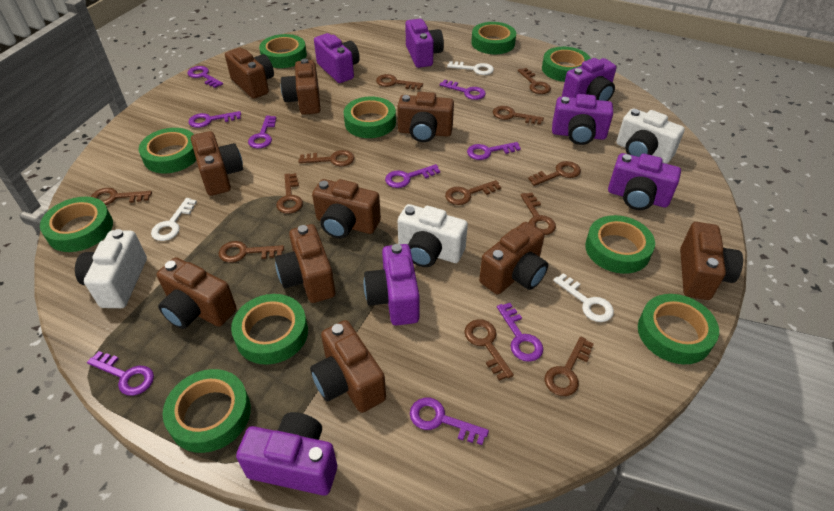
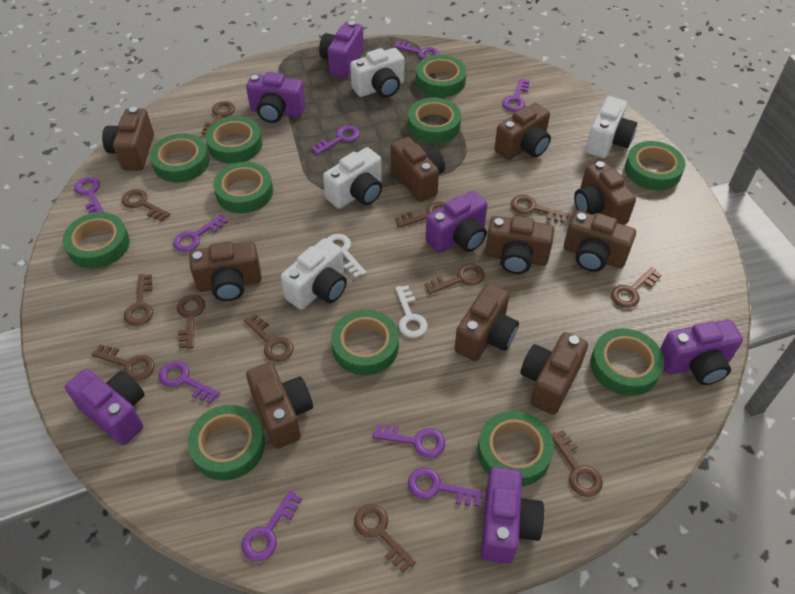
green tape: 10 -> 11
purple camera: 7 -> 6
white camera: 3 -> 4
white key: 3 -> 2

